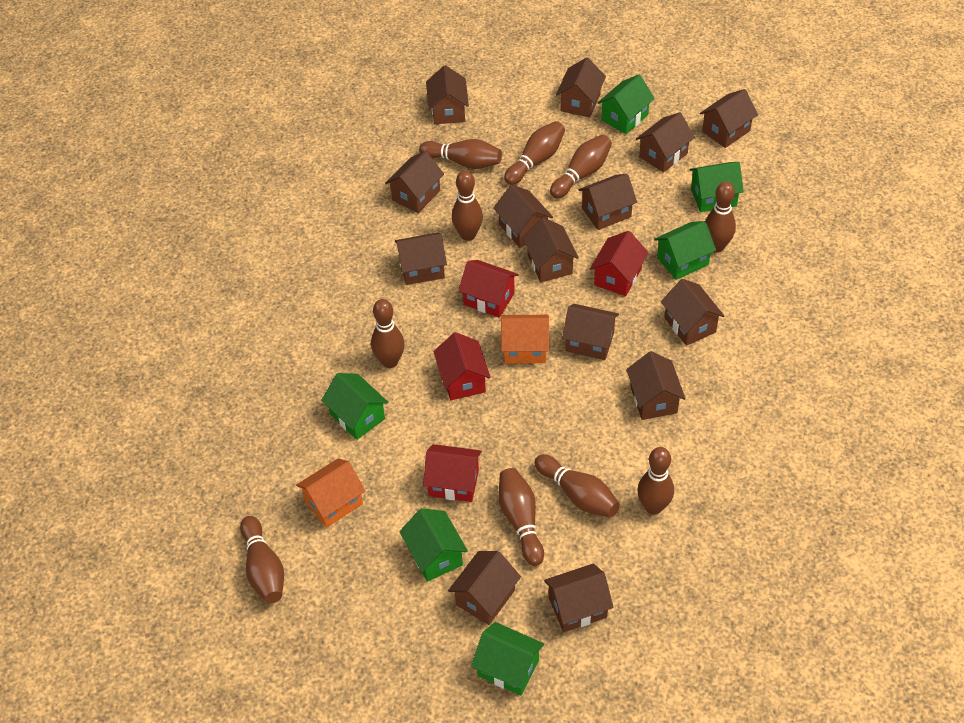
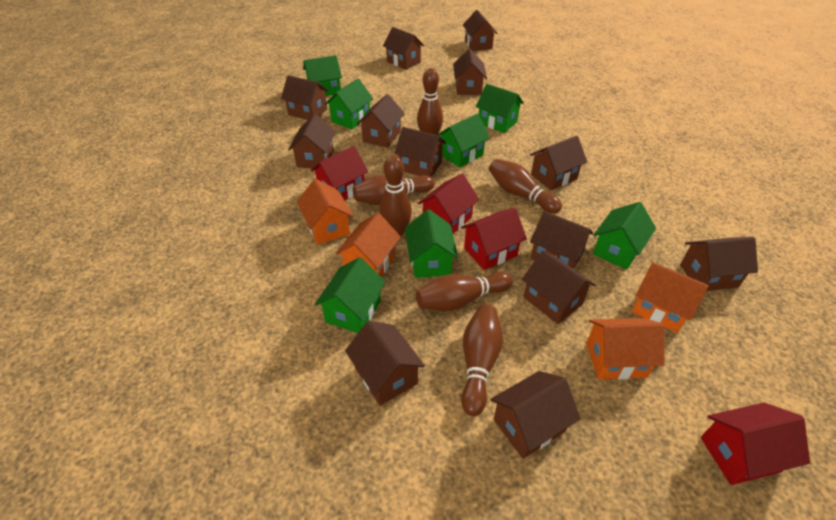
brown bowling pin: 10 -> 6
brown house: 14 -> 13
green house: 6 -> 7
orange house: 2 -> 4

